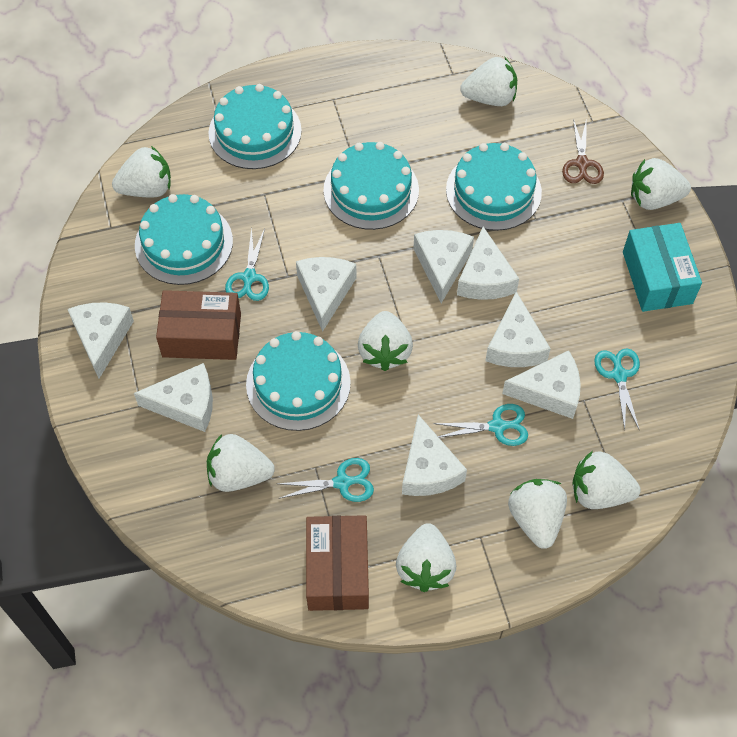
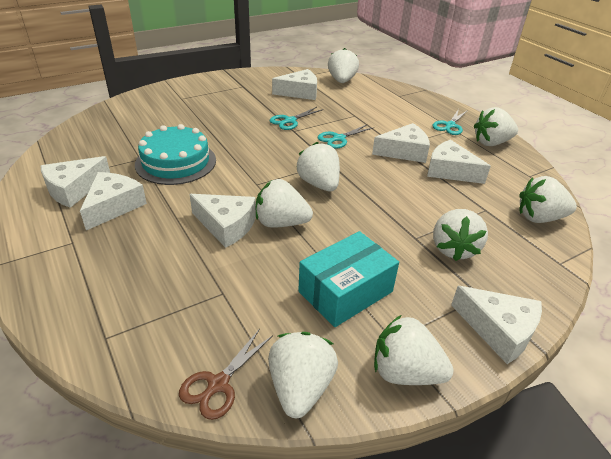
brown box: 2 -> 0
turquoise cake: 5 -> 1
turquoise scissors: 4 -> 3
white cheese: 8 -> 7

